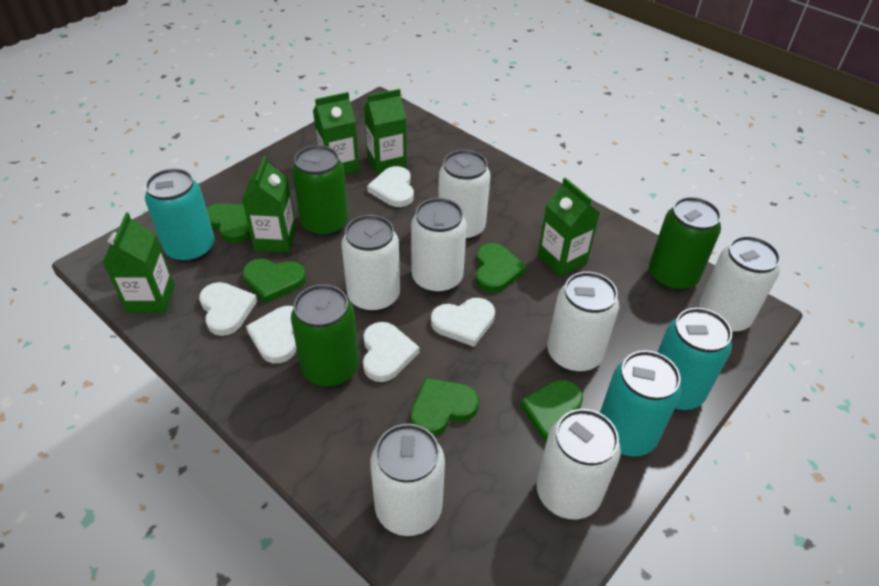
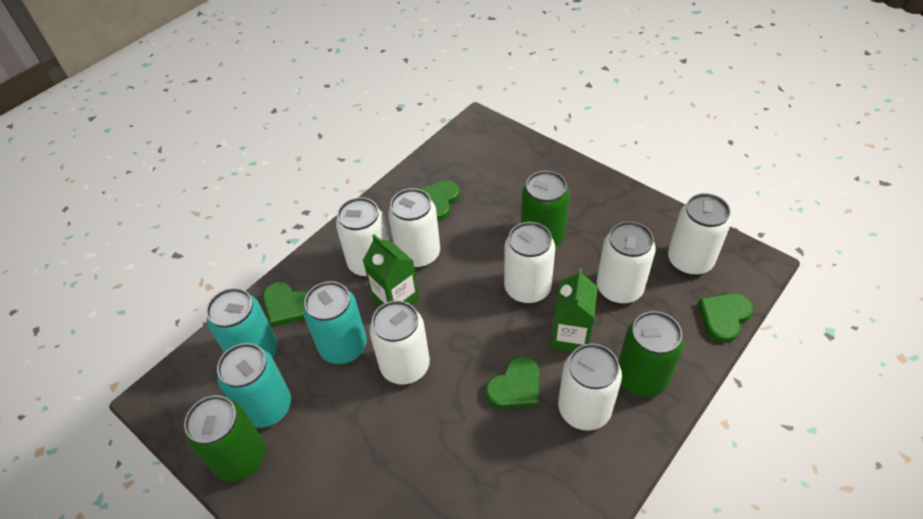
green carton: 5 -> 2
green heart: 5 -> 4
white heart: 5 -> 0

